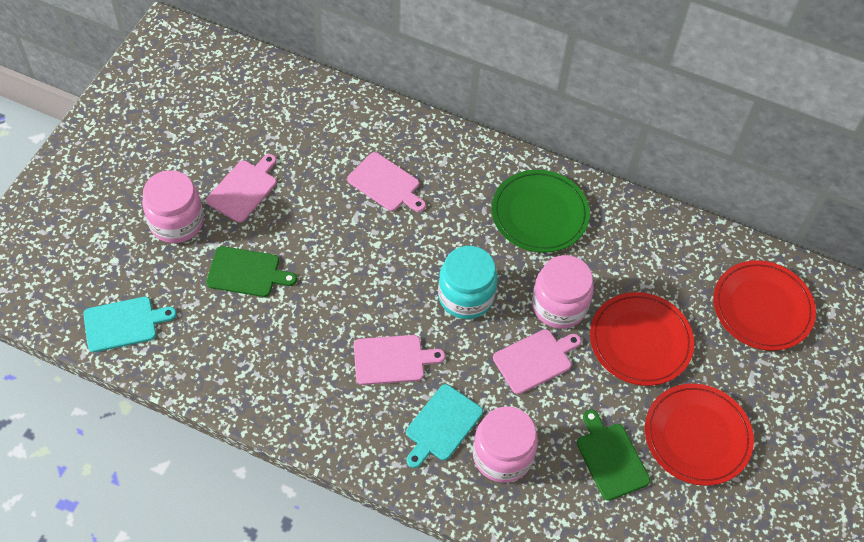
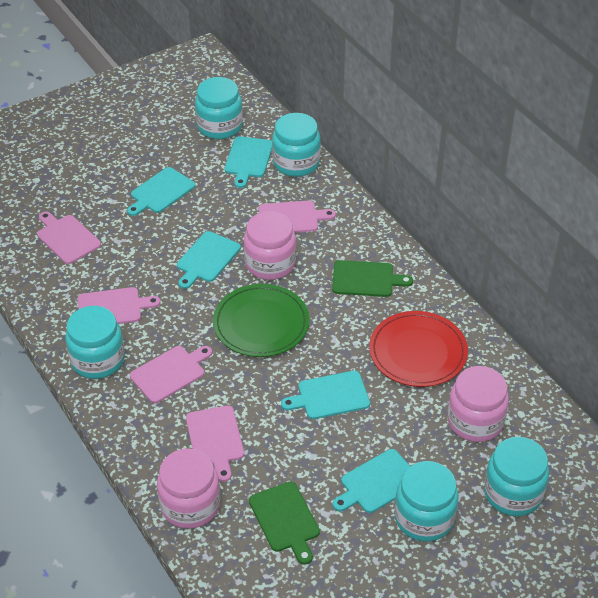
pink cutting board: 4 -> 5
red plate: 3 -> 1
turquoise cutting board: 2 -> 5
turquoise jar: 1 -> 5

